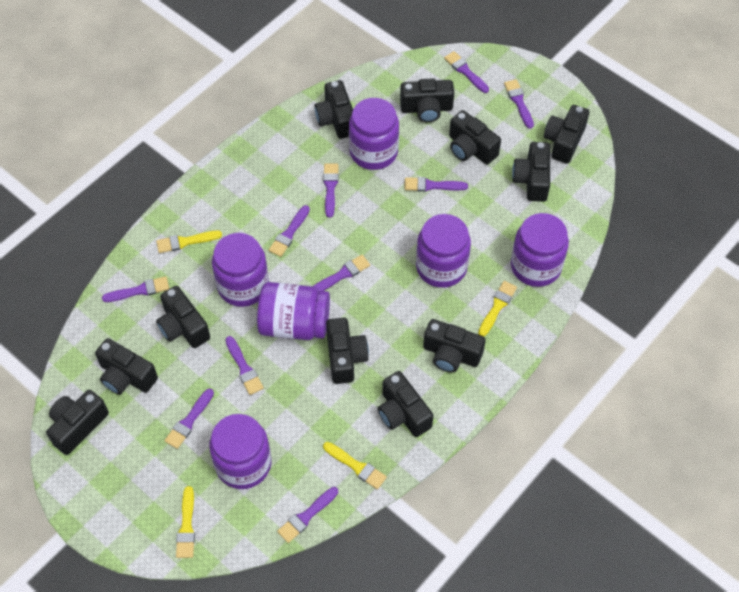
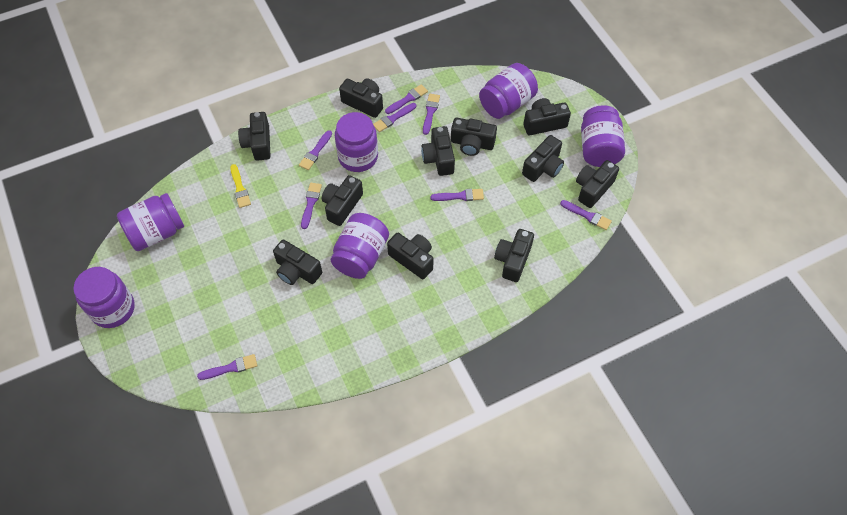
purple brush: 10 -> 8
yellow brush: 4 -> 1

